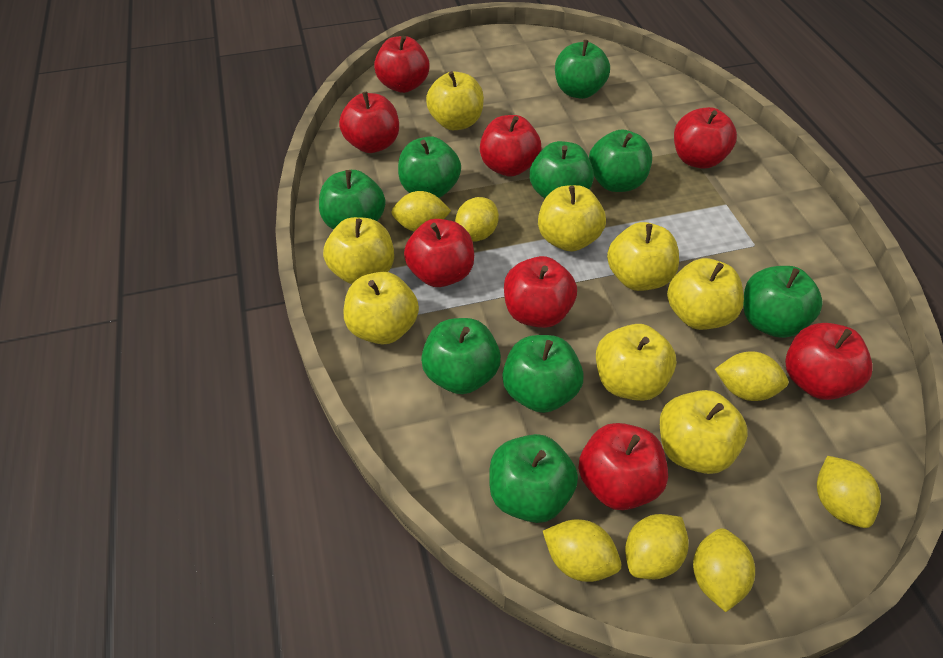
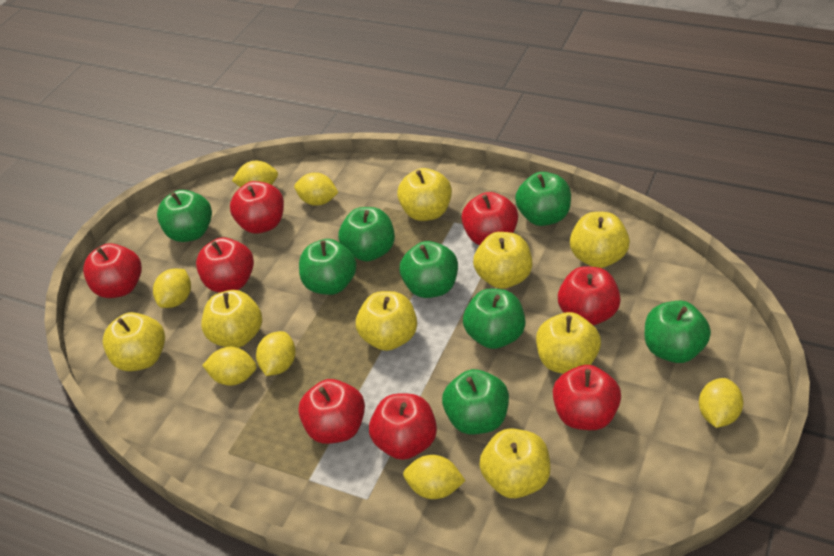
green apple: 9 -> 8

